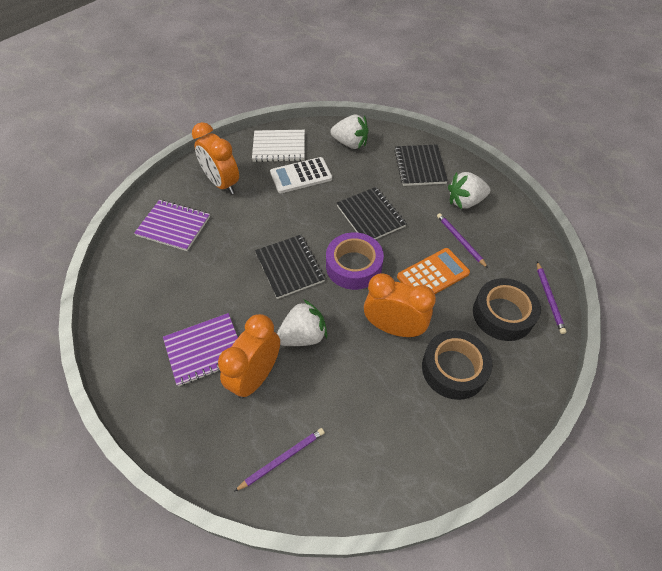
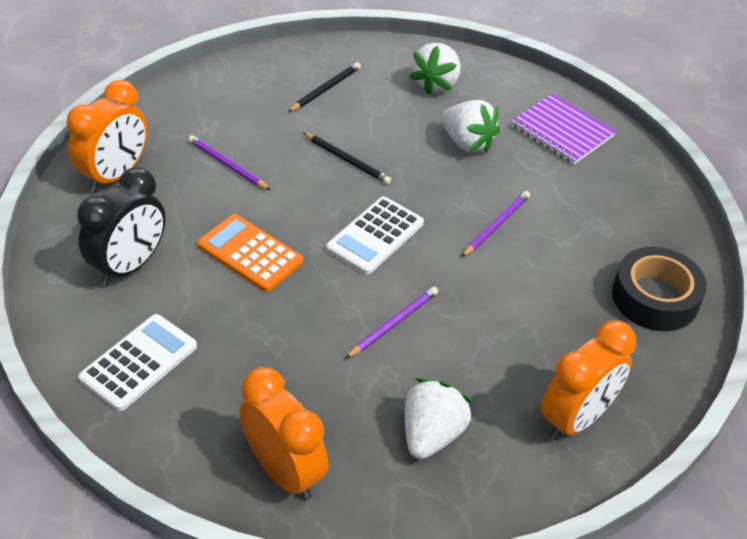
black clock: 0 -> 1
black notebook: 3 -> 0
black pencil: 0 -> 2
black tape: 2 -> 1
purple notebook: 2 -> 1
purple tape: 1 -> 0
white calculator: 1 -> 2
white notebook: 1 -> 0

